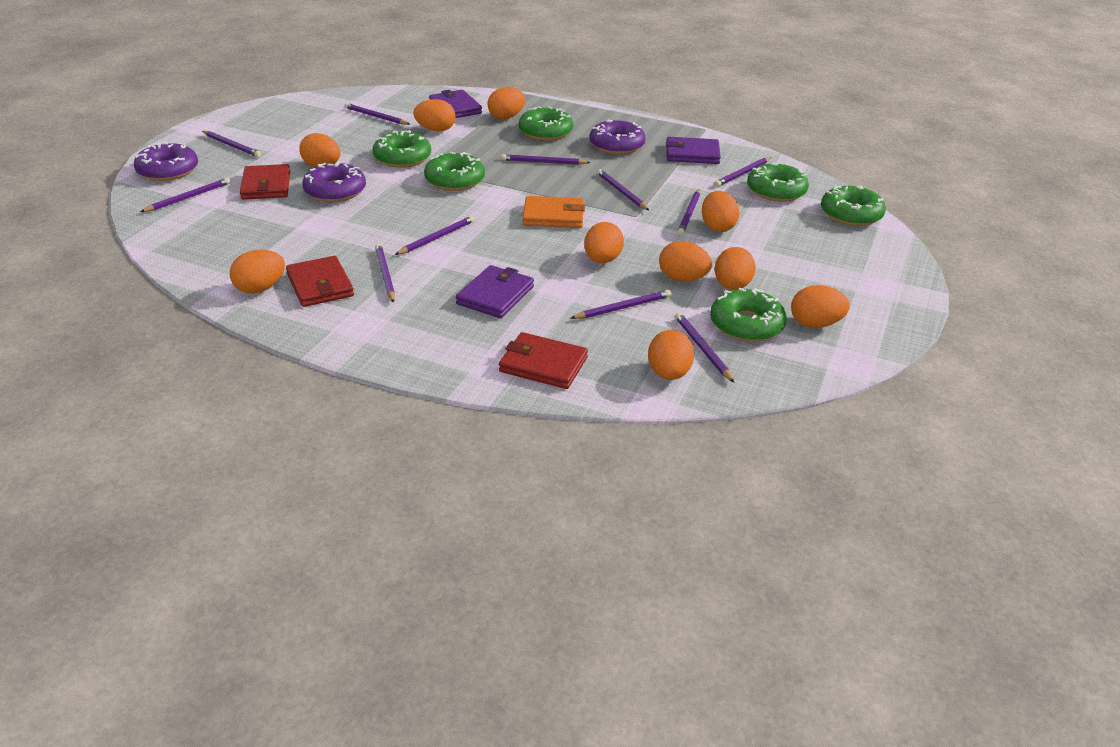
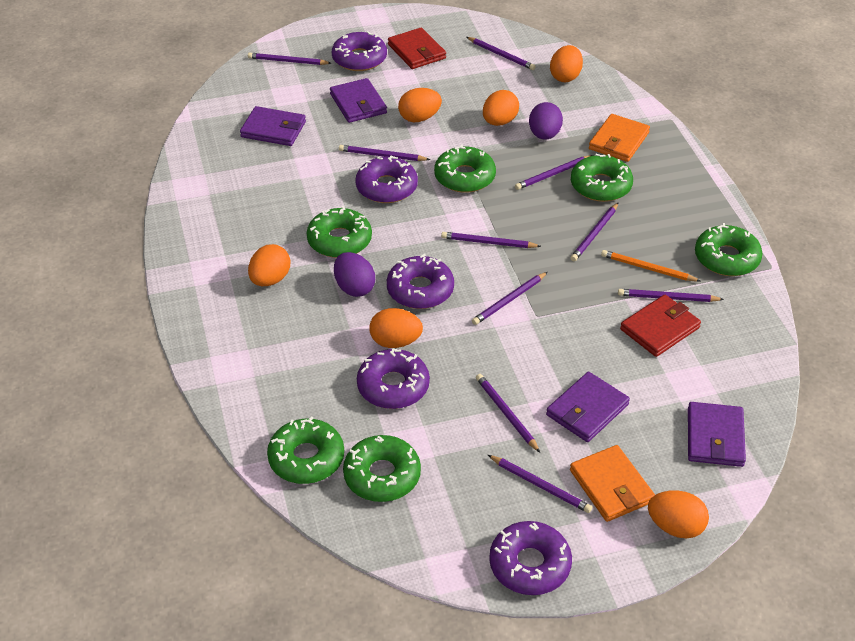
orange egg: 10 -> 6
orange pencil: 0 -> 1
orange wallet: 1 -> 2
purple donut: 3 -> 5
purple egg: 0 -> 2
purple pencil: 11 -> 10
purple wallet: 3 -> 4
red wallet: 3 -> 2

